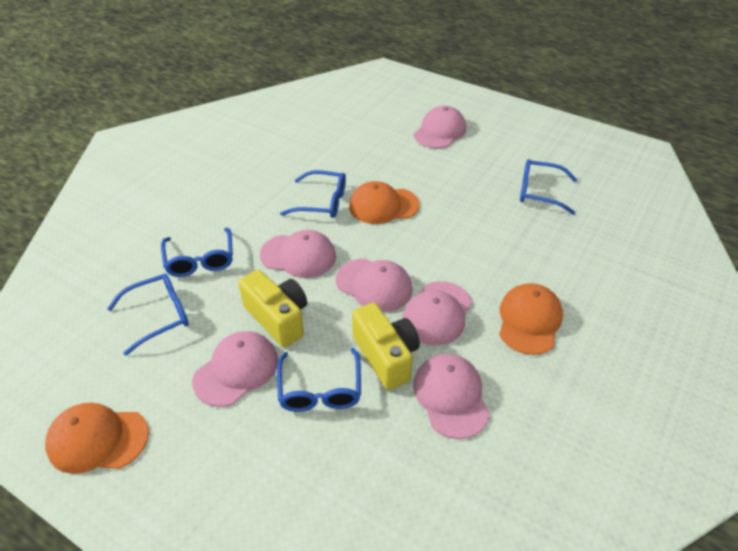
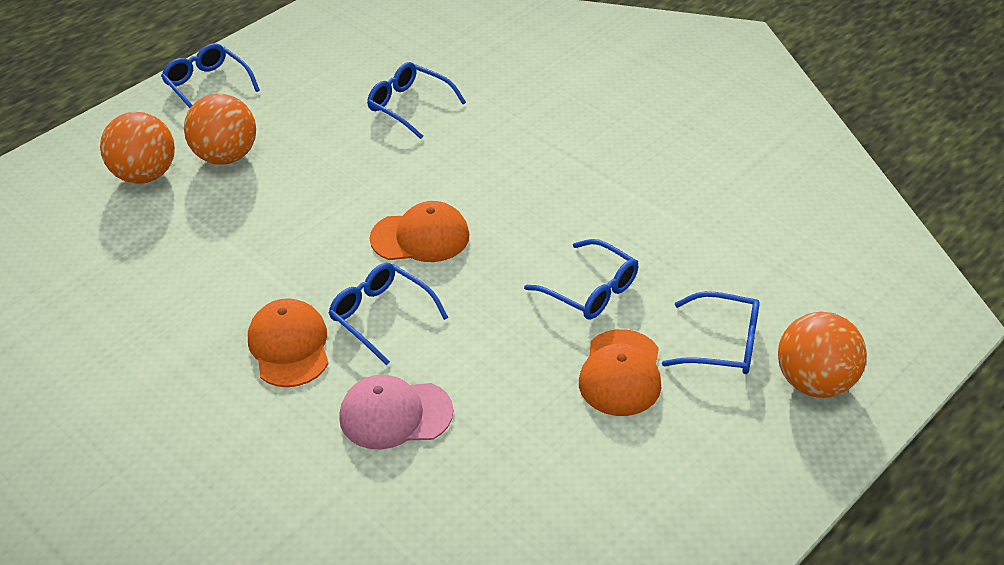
orange ball: 0 -> 3
pink cap: 6 -> 1
yellow camera: 2 -> 0

